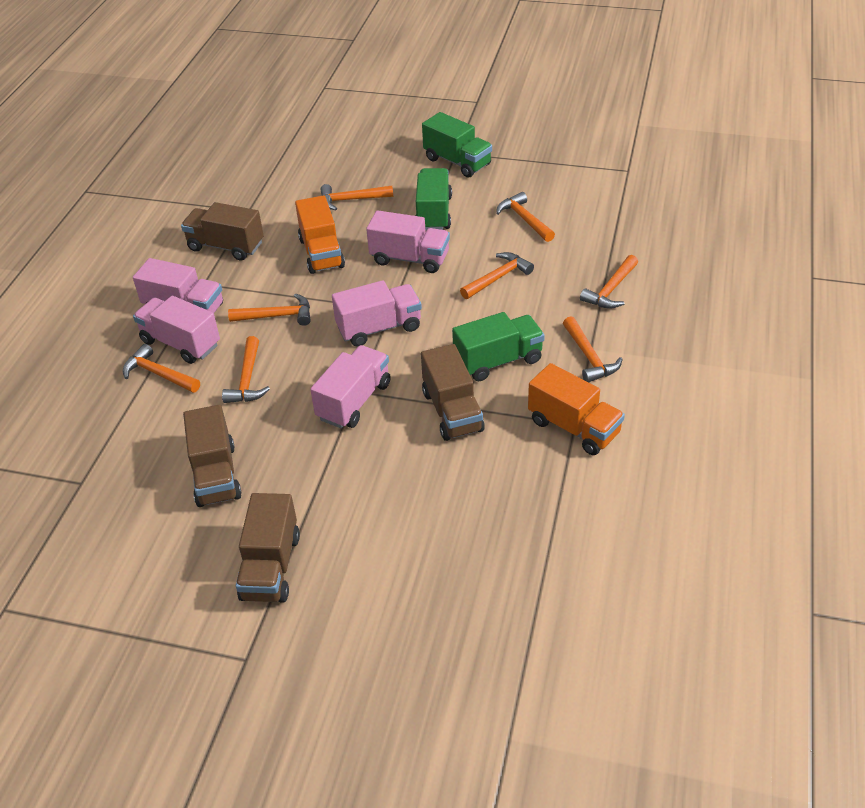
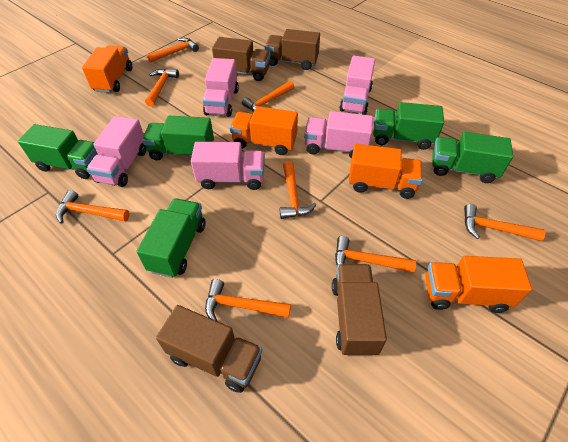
green truck: 3 -> 5
orange truck: 2 -> 4

